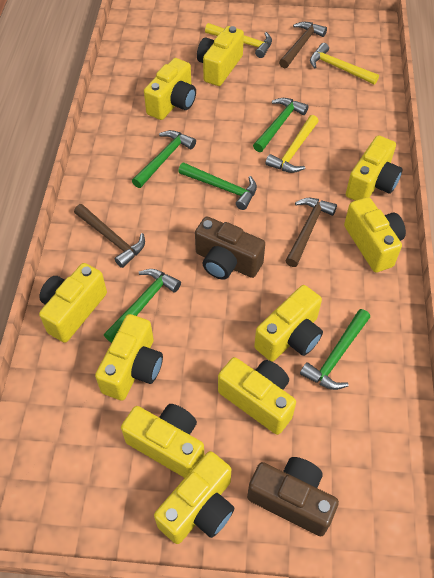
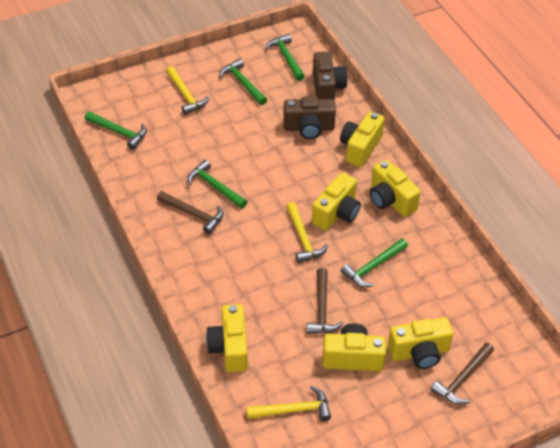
yellow camera: 10 -> 6

